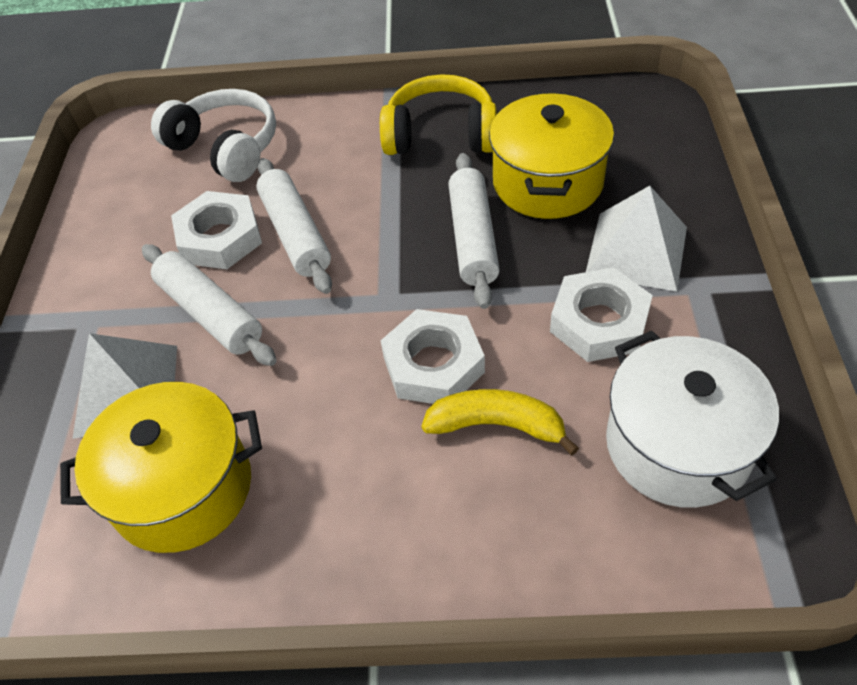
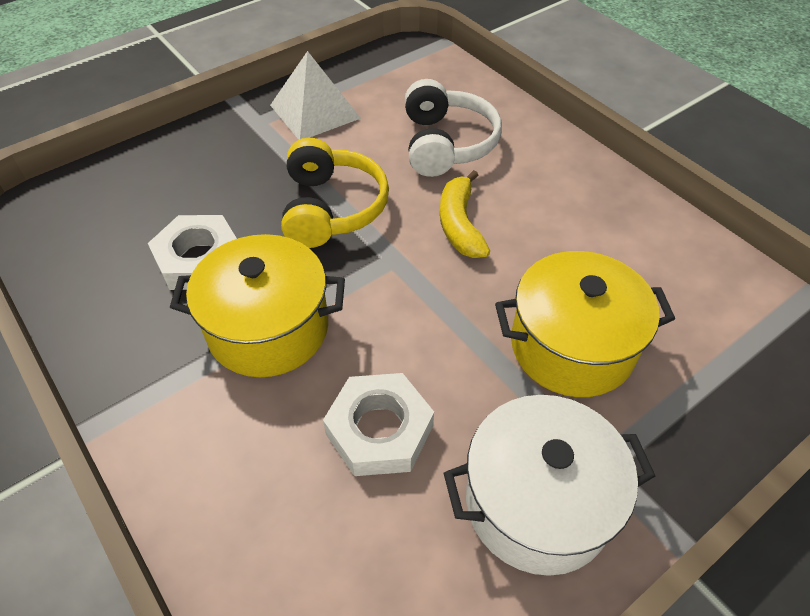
white nut: 3 -> 2
white pyramid: 2 -> 1
white rolling pin: 3 -> 0

